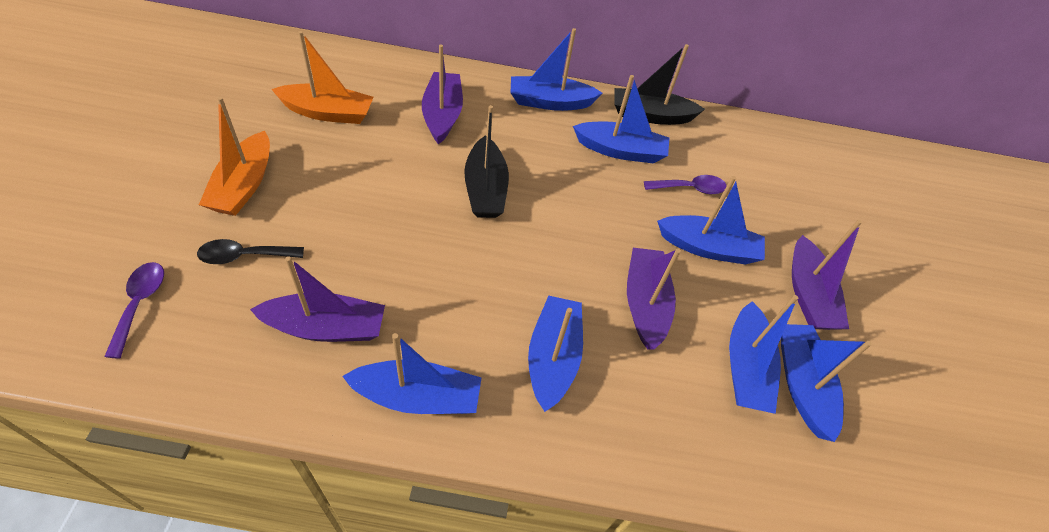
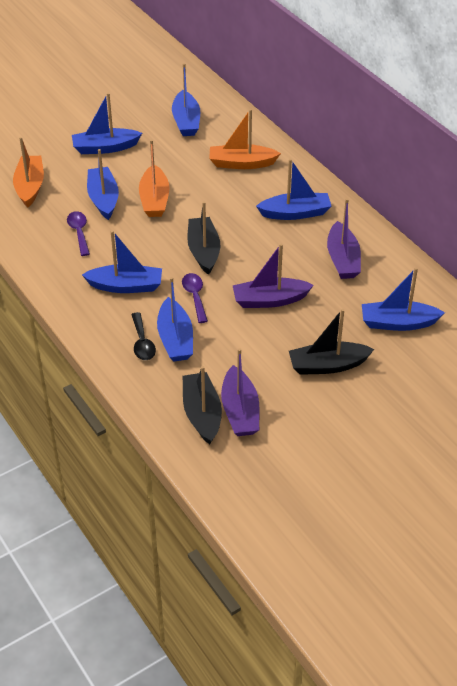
black boat: 2 -> 3
orange boat: 2 -> 3
purple boat: 4 -> 3

